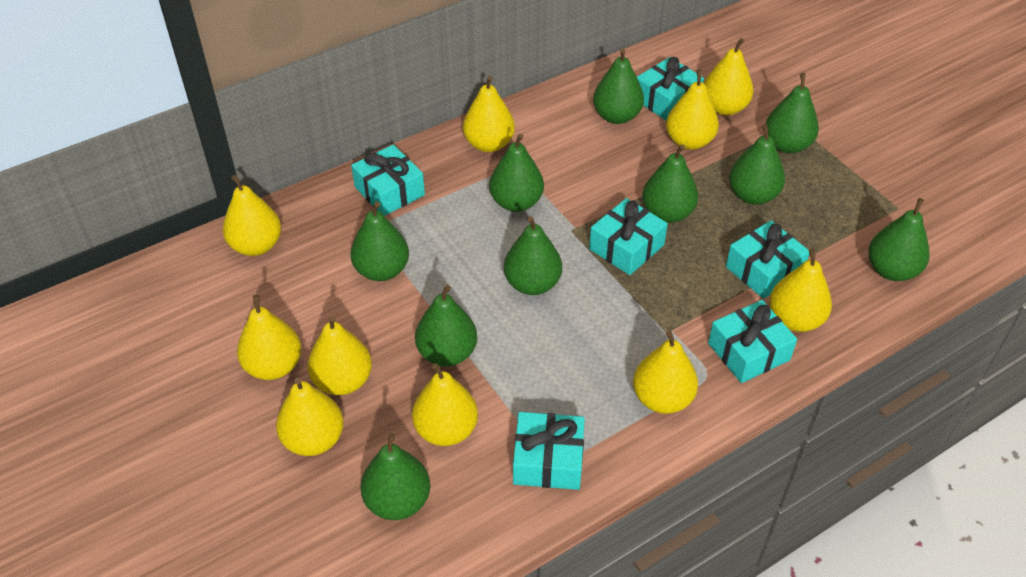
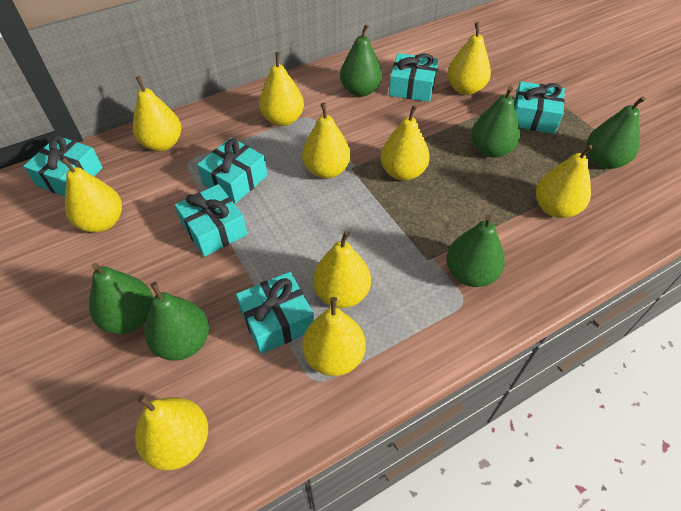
green pear: 10 -> 6

